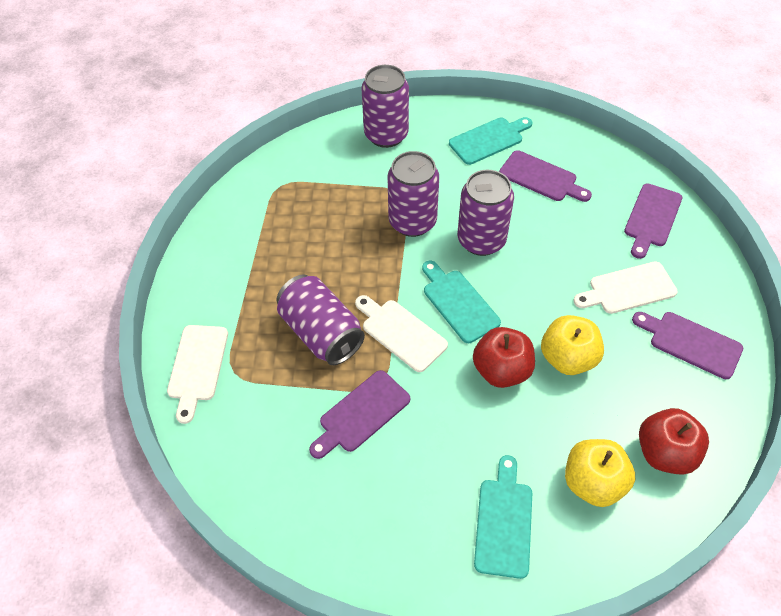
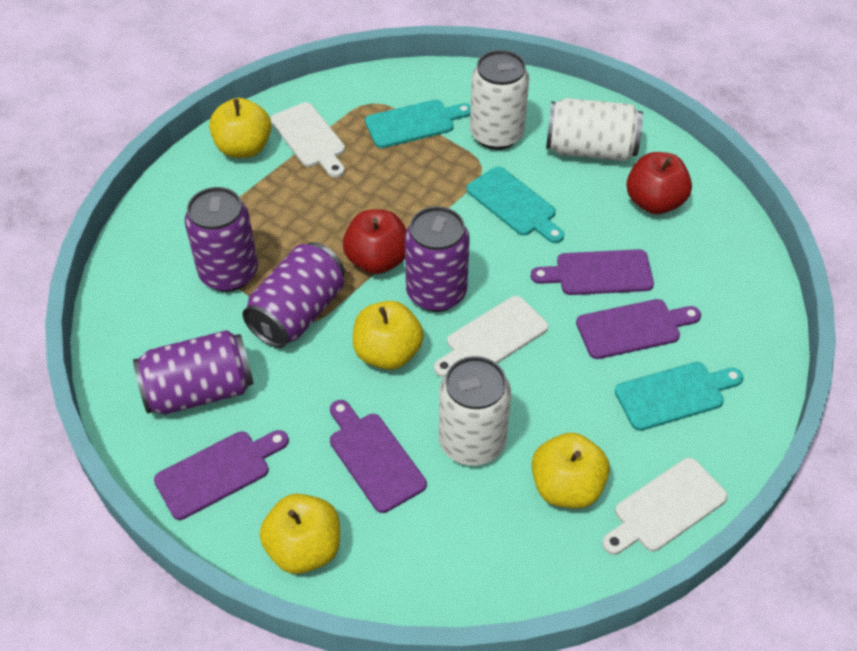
white can: 0 -> 3
yellow apple: 2 -> 4

